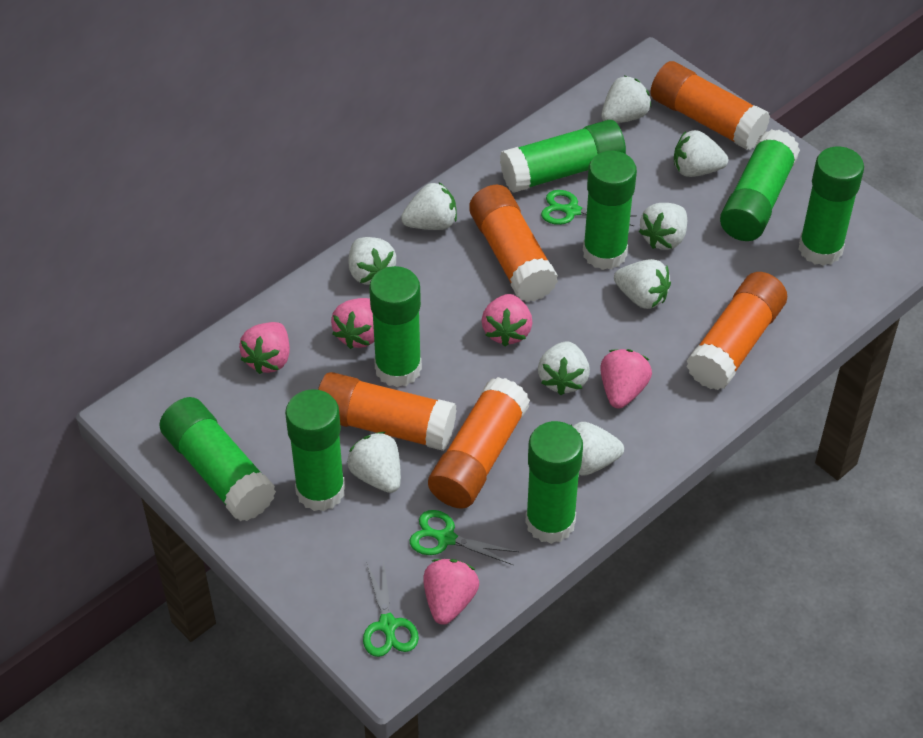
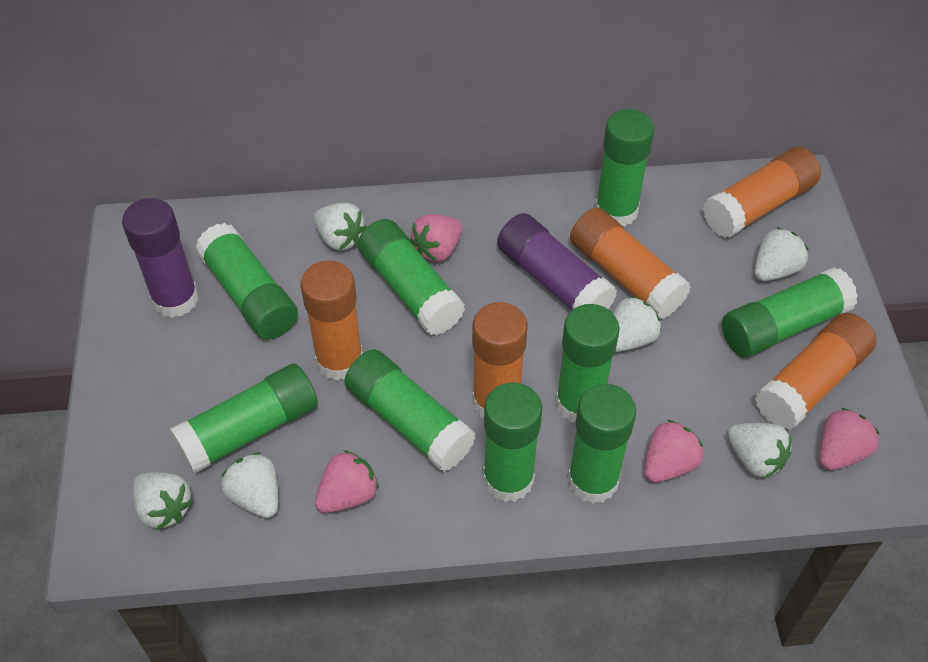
green glue stick: 8 -> 9
green scissors: 3 -> 0
pink strawberry: 5 -> 4
purple glue stick: 0 -> 2
white strawberry: 9 -> 6

